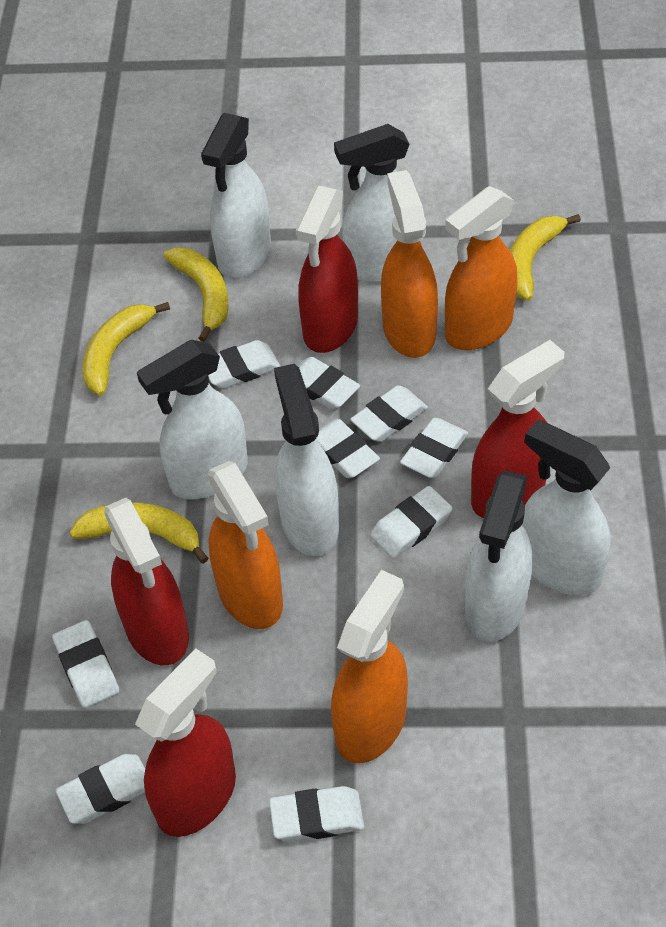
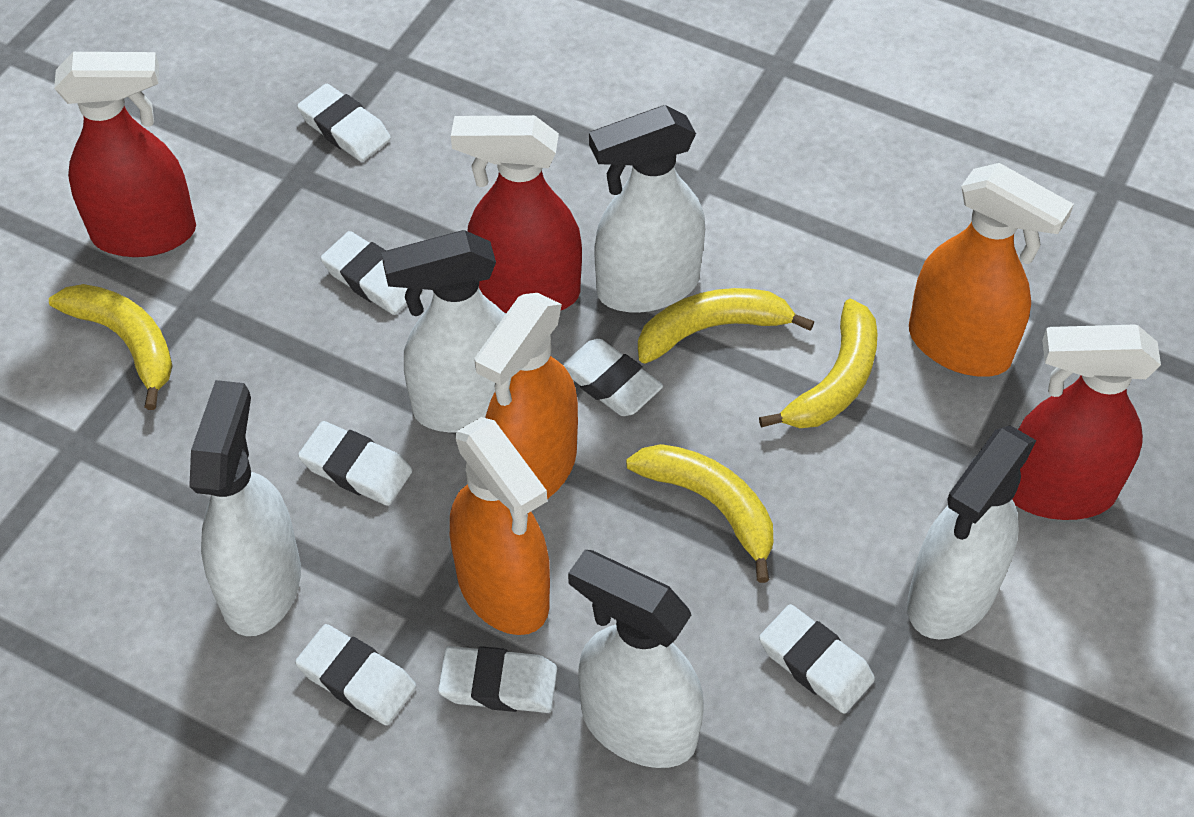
orange spray bottle: 4 -> 3
red spray bottle: 4 -> 3
white eraser: 9 -> 7
white spray bottle: 6 -> 5

